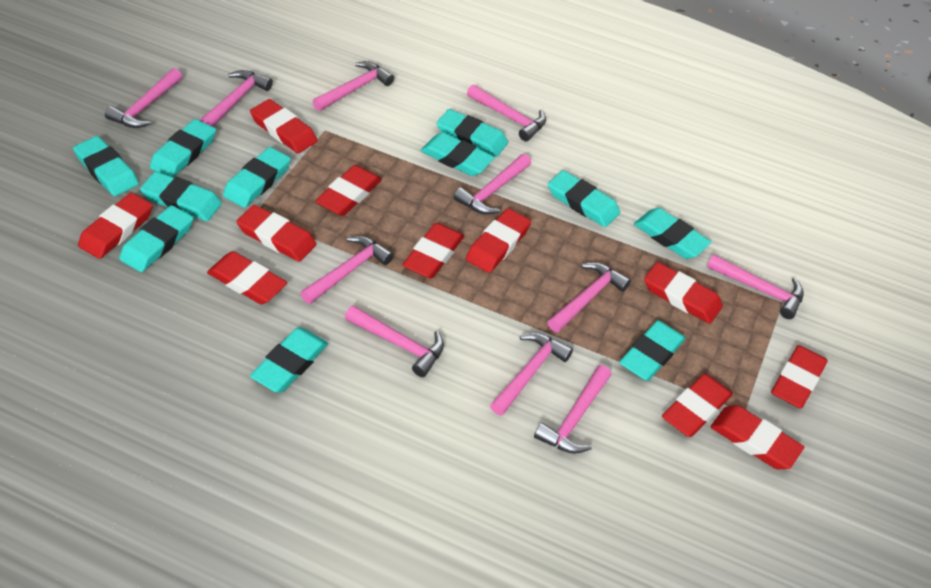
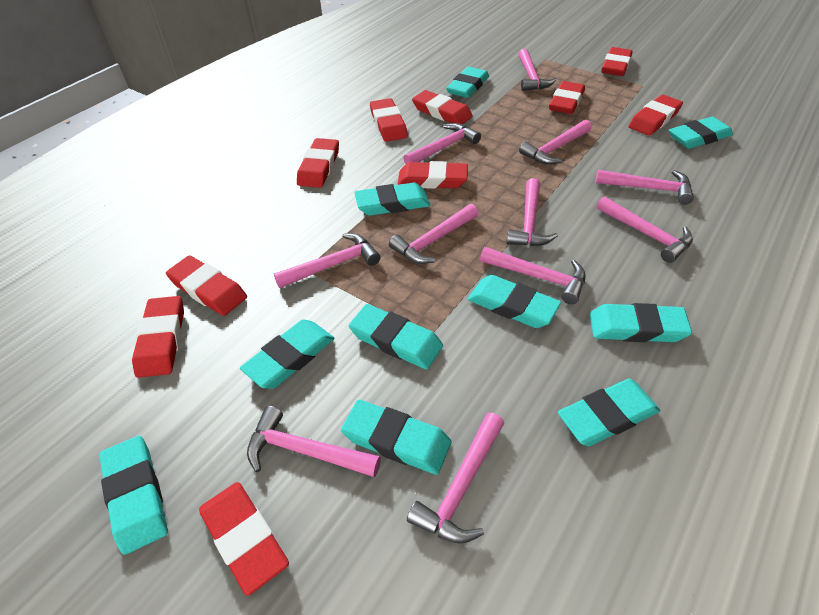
red eraser: 11 -> 10
turquoise eraser: 11 -> 10

